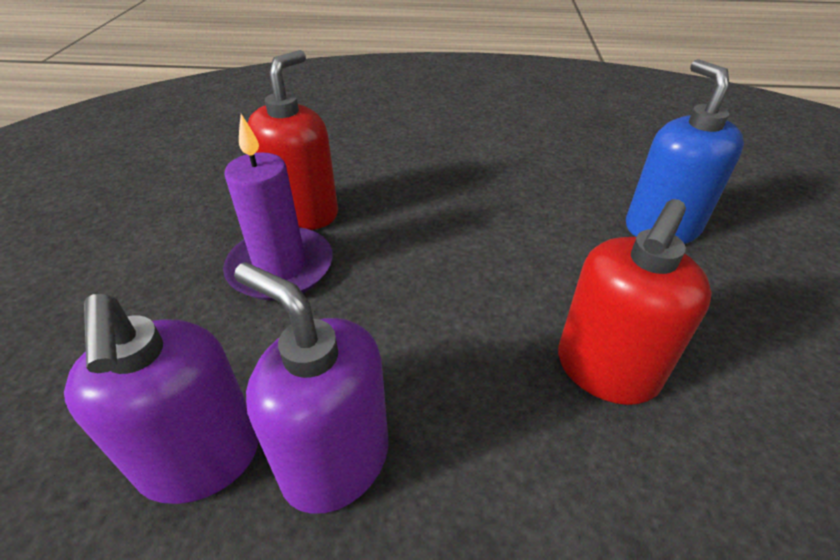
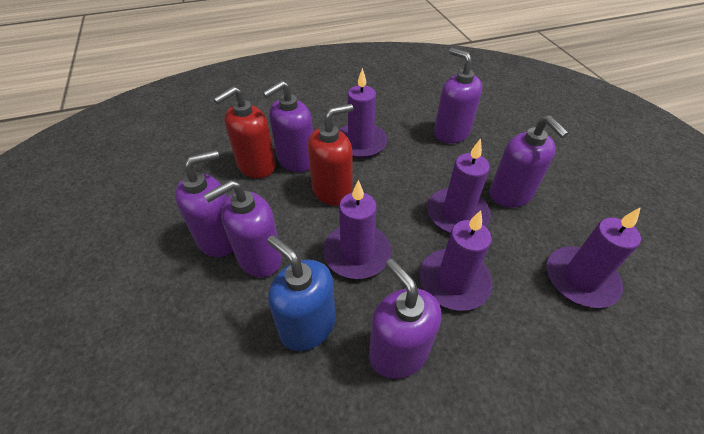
purple candle: 1 -> 5
purple soap dispenser: 2 -> 6

